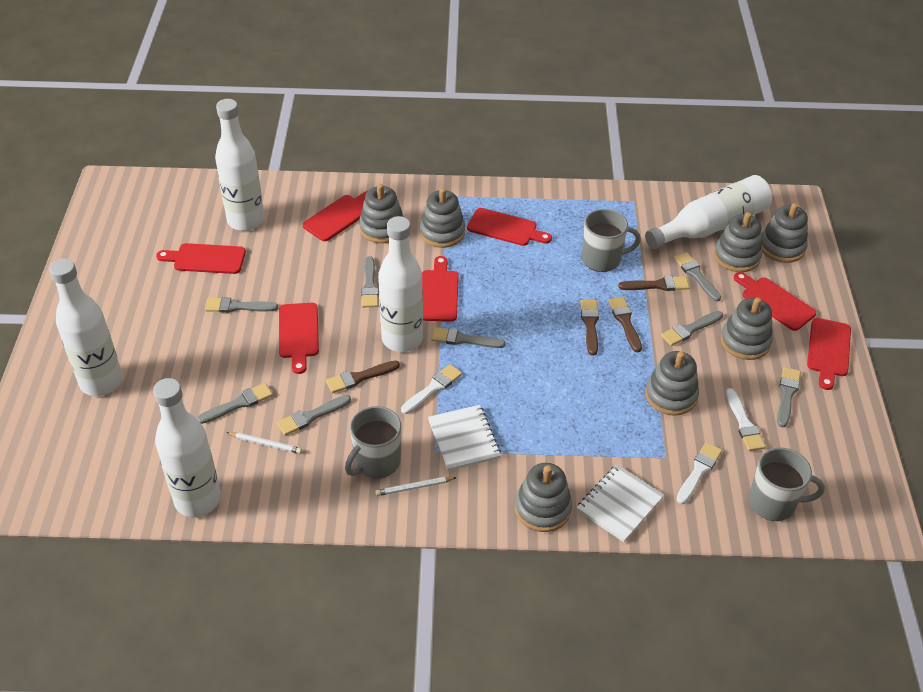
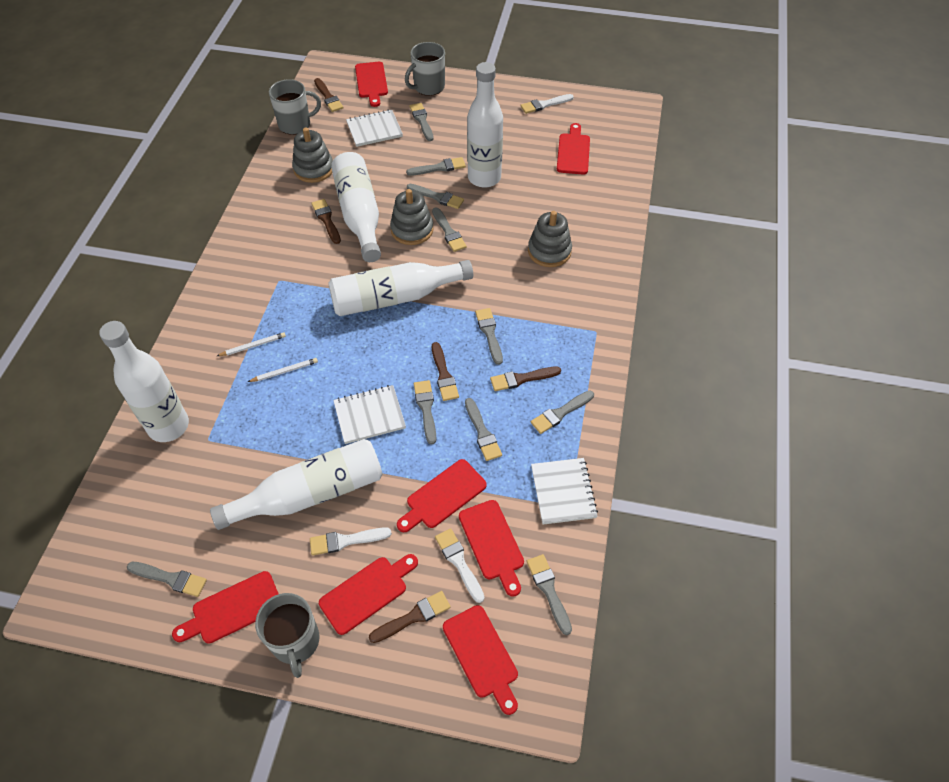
brown brush: 4 -> 5
grey brush: 8 -> 10
grey stacking toy: 7 -> 3
white notebook: 2 -> 3

